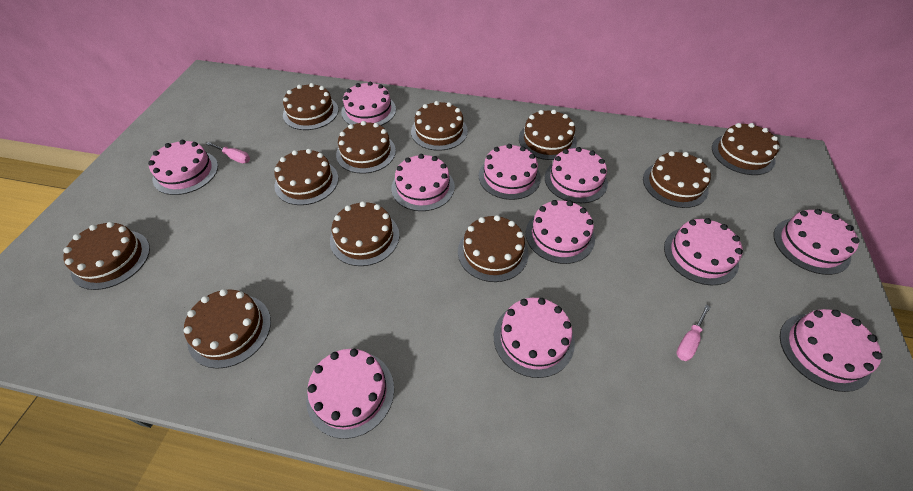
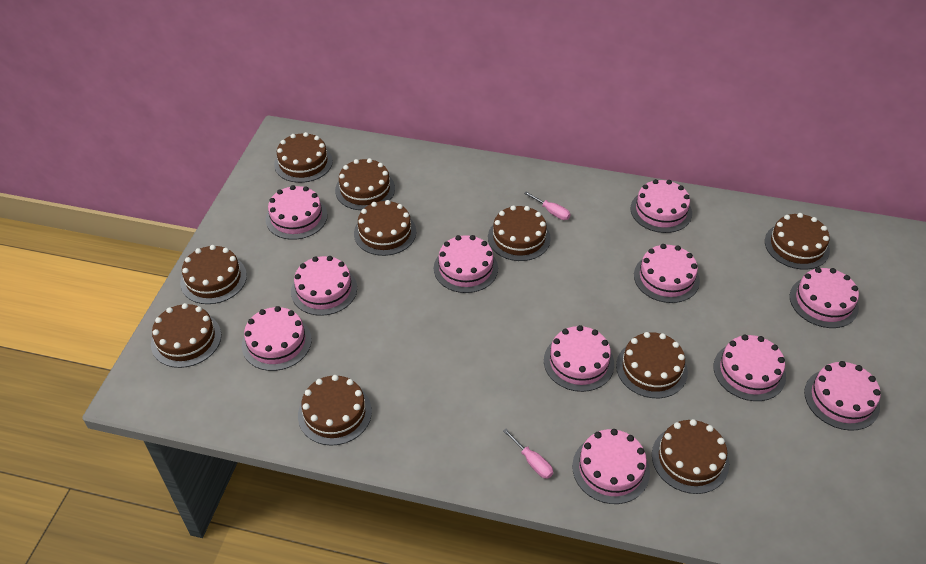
brown cake: 11 -> 10

